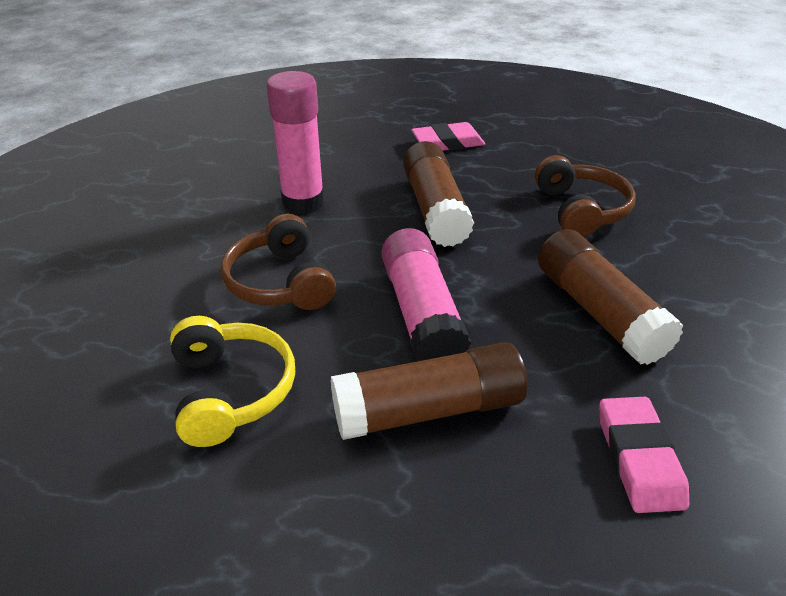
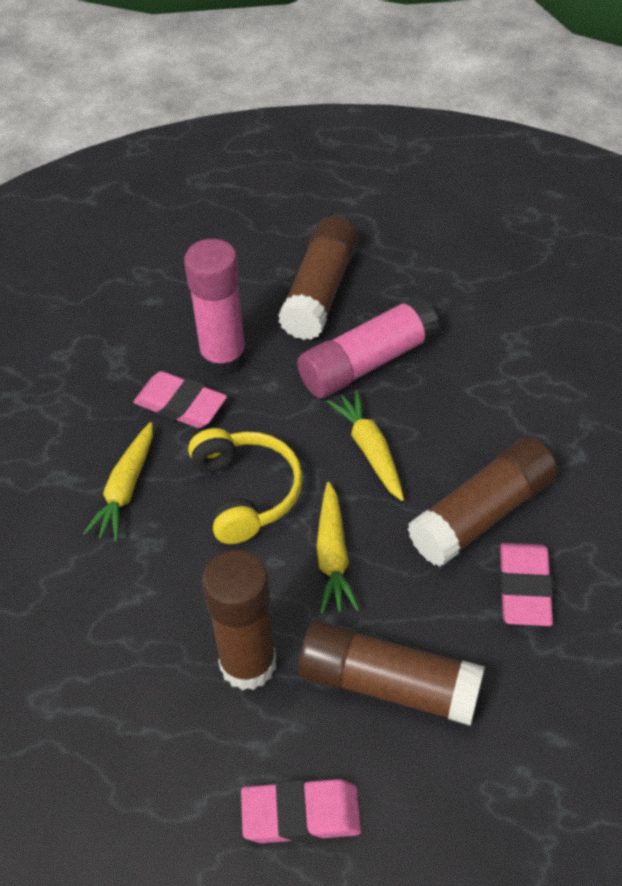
brown glue stick: 3 -> 4
brown headphones: 2 -> 0
pink eraser: 2 -> 3
yellow carrot: 0 -> 3

